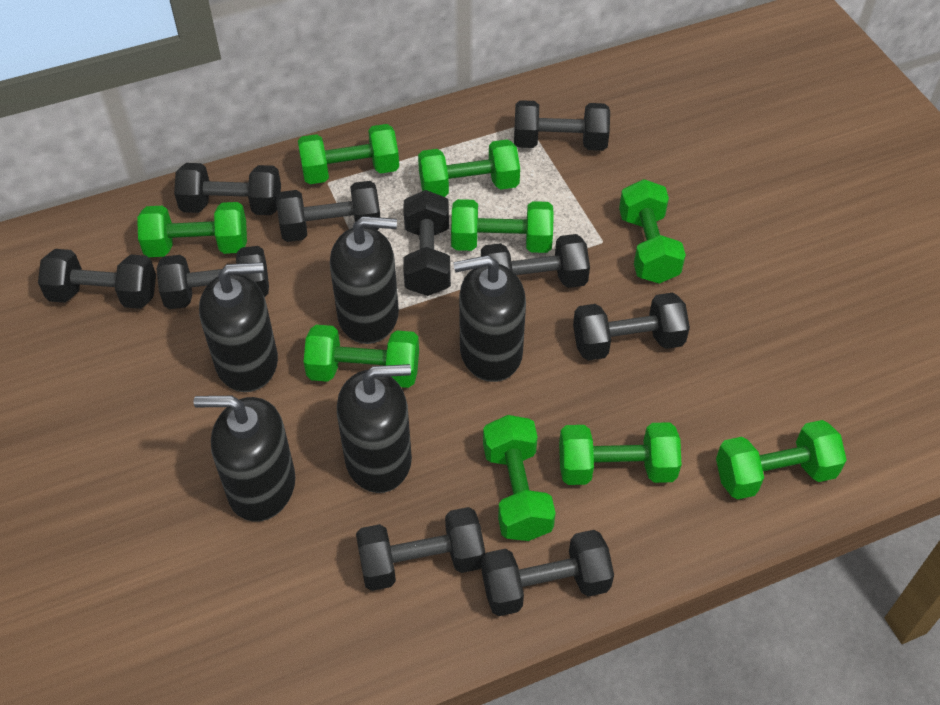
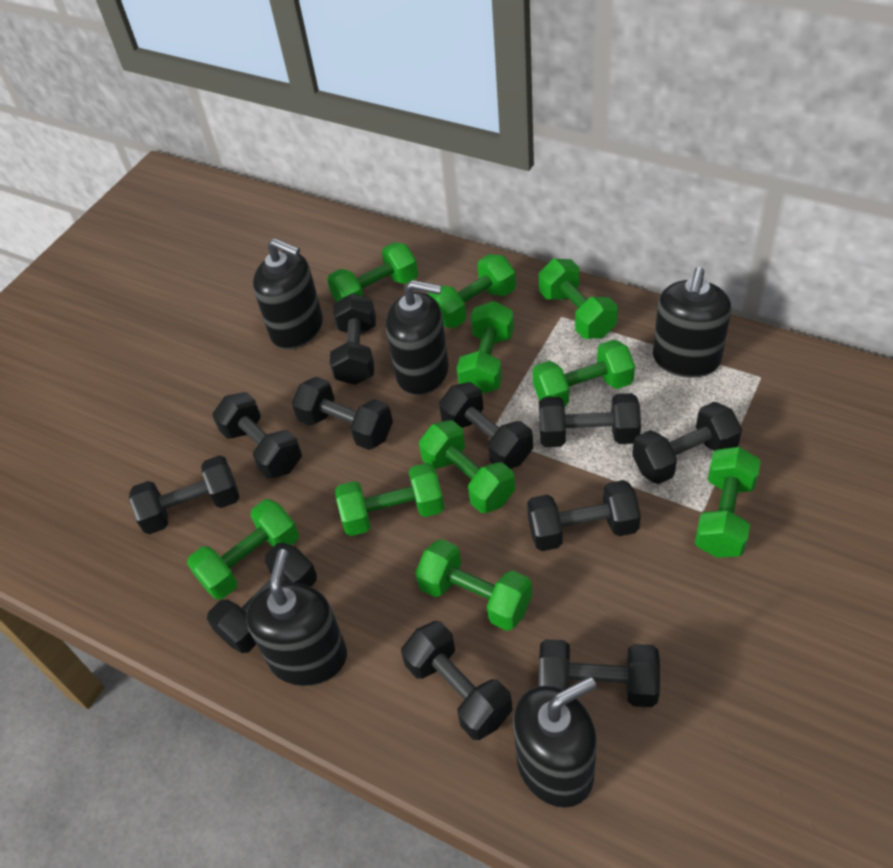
black dumbbell: 10 -> 11
green dumbbell: 9 -> 10

